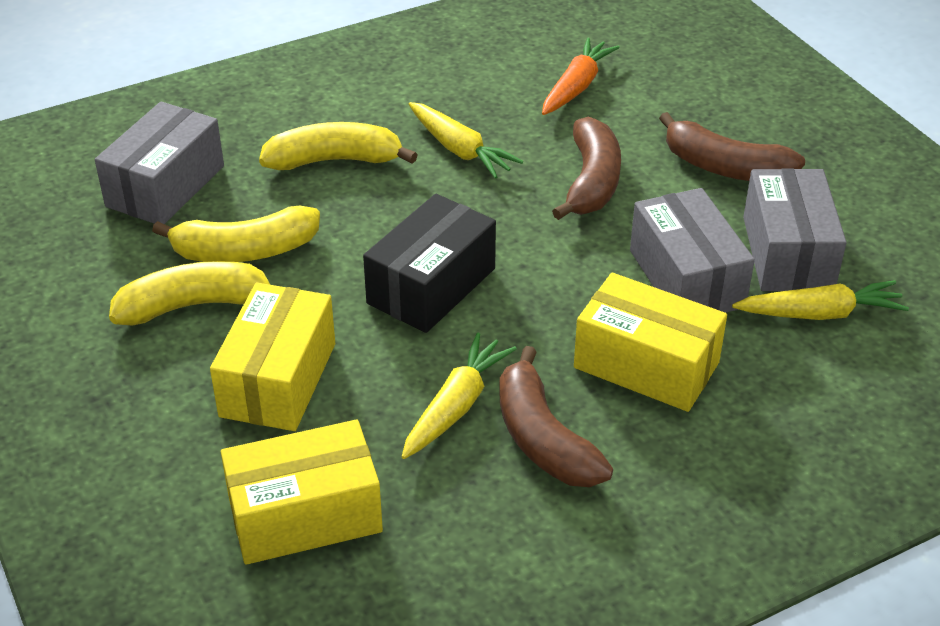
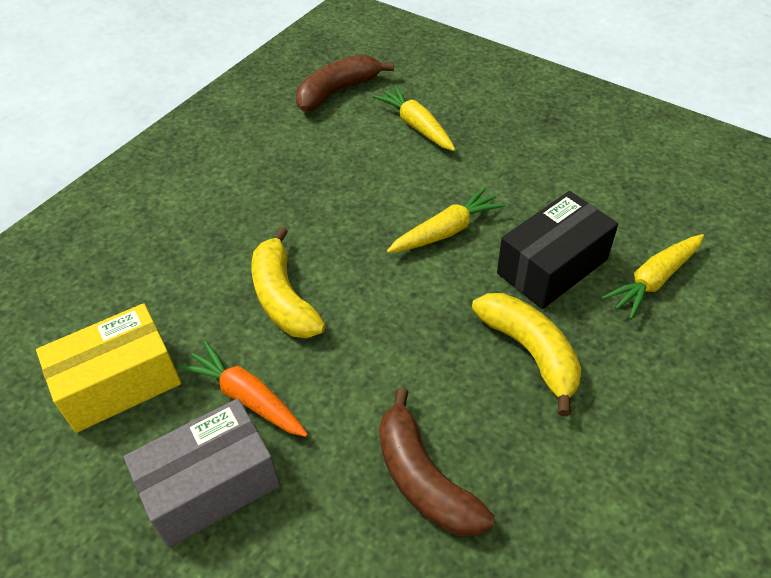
brown banana: 3 -> 2
grey box: 3 -> 1
yellow banana: 3 -> 2
yellow box: 3 -> 1

